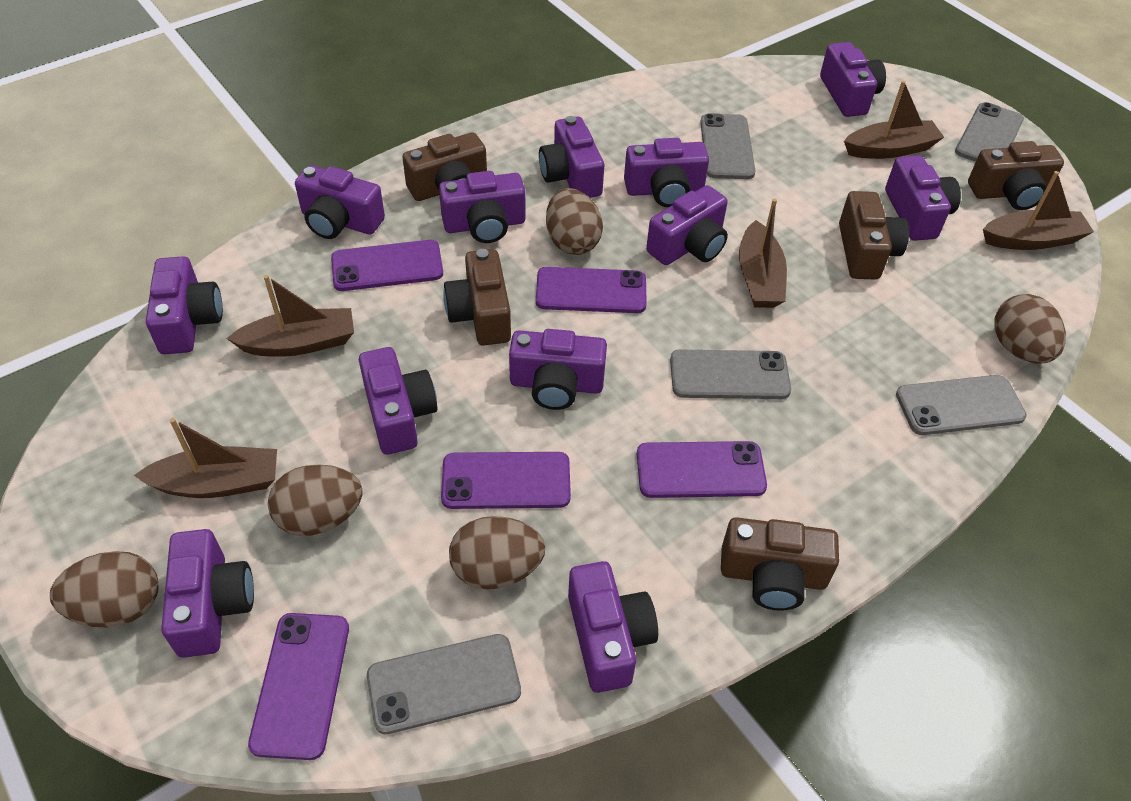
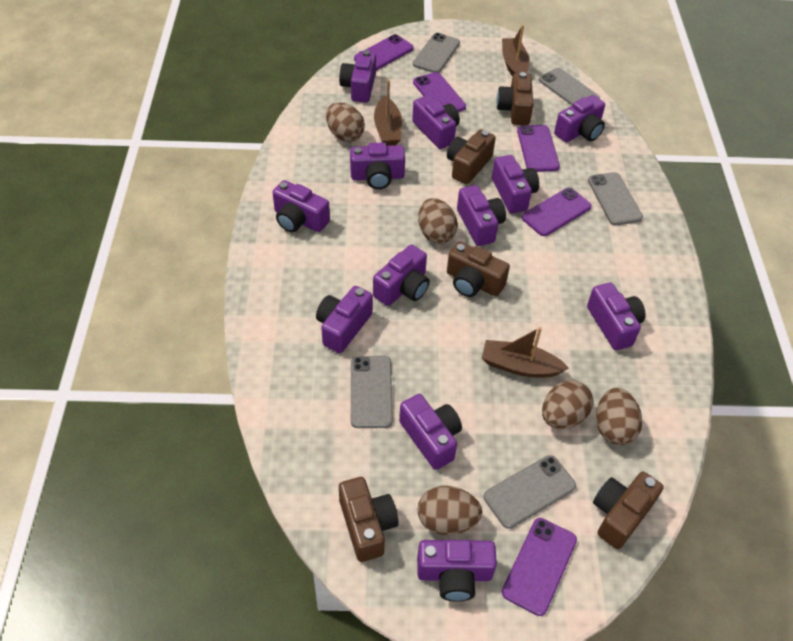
brown boat: 5 -> 3

